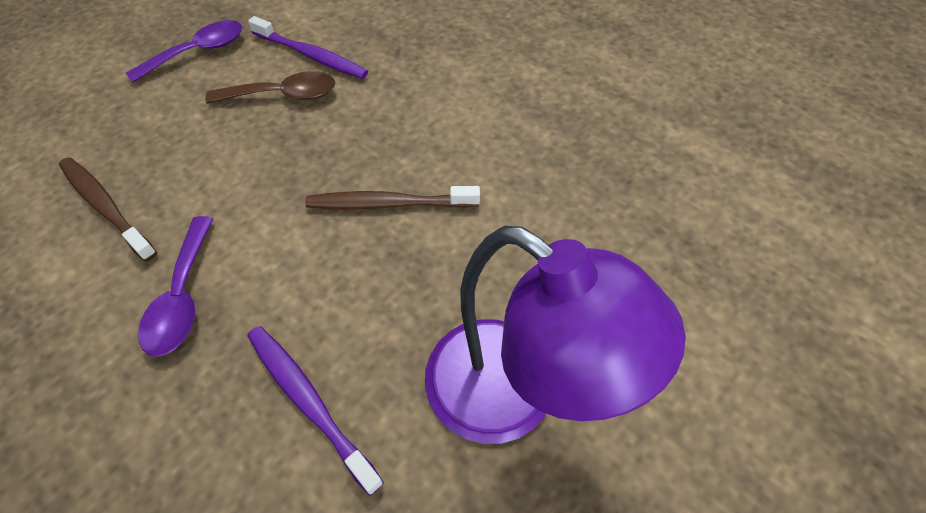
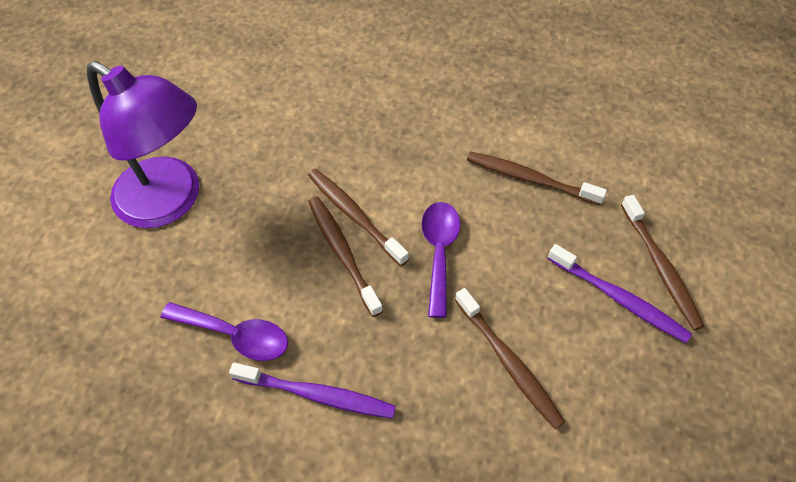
brown spoon: 1 -> 0
brown toothbrush: 2 -> 5

